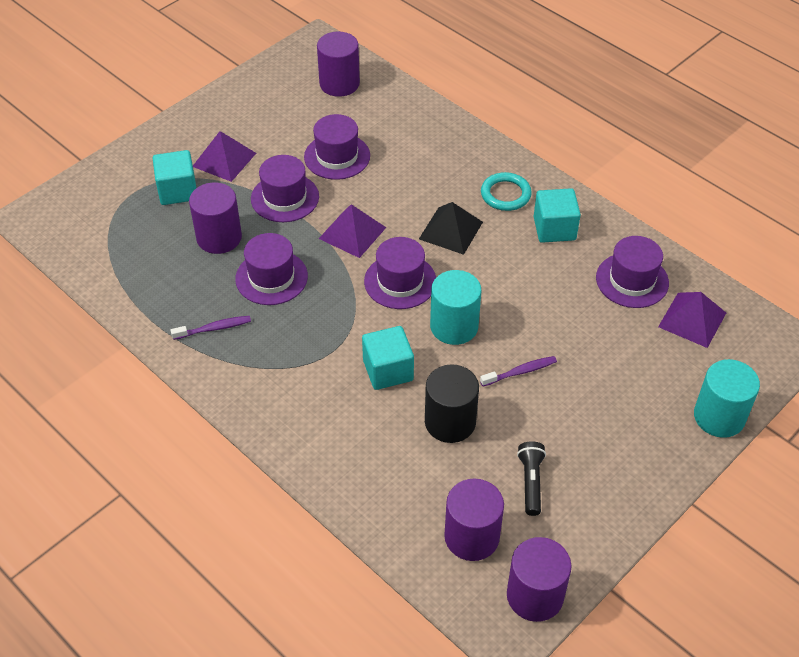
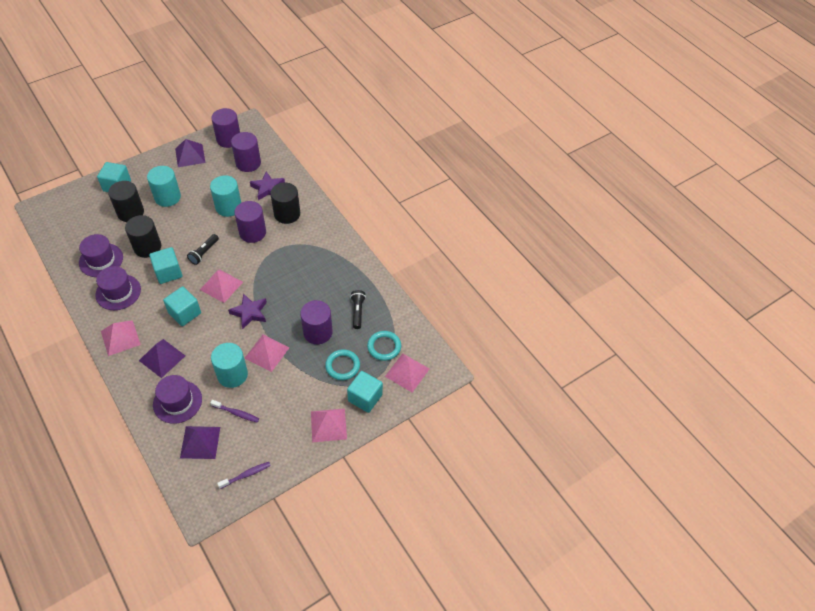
black cylinder: 1 -> 3
black flashlight: 1 -> 2
black pyramid: 1 -> 0
pink pyramid: 0 -> 5
purple hat: 5 -> 3
purple star: 0 -> 2
turquoise cube: 3 -> 4
turquoise cylinder: 2 -> 3
turquoise ring: 1 -> 2

